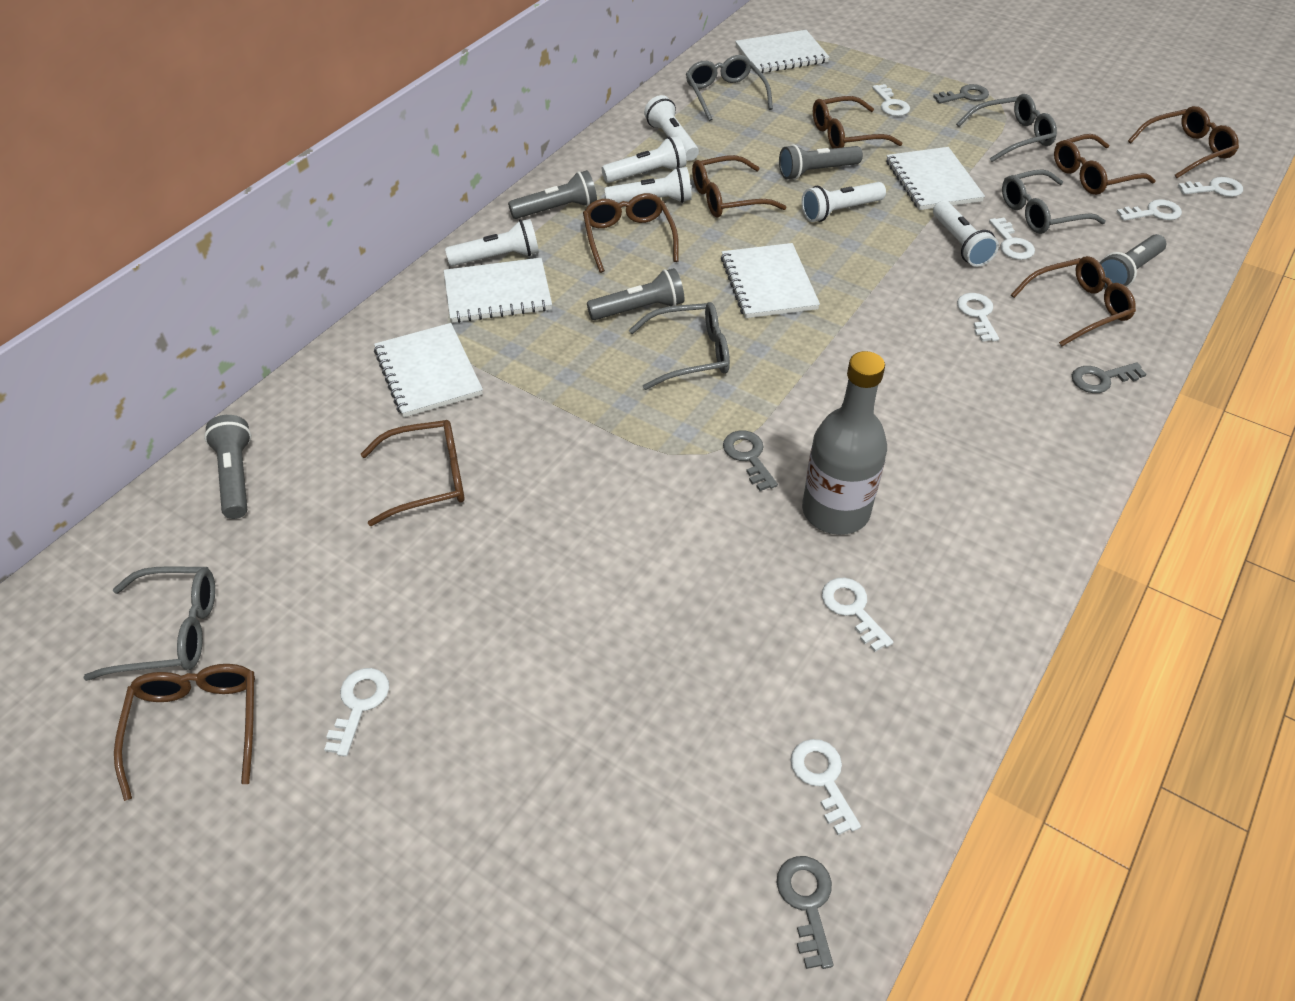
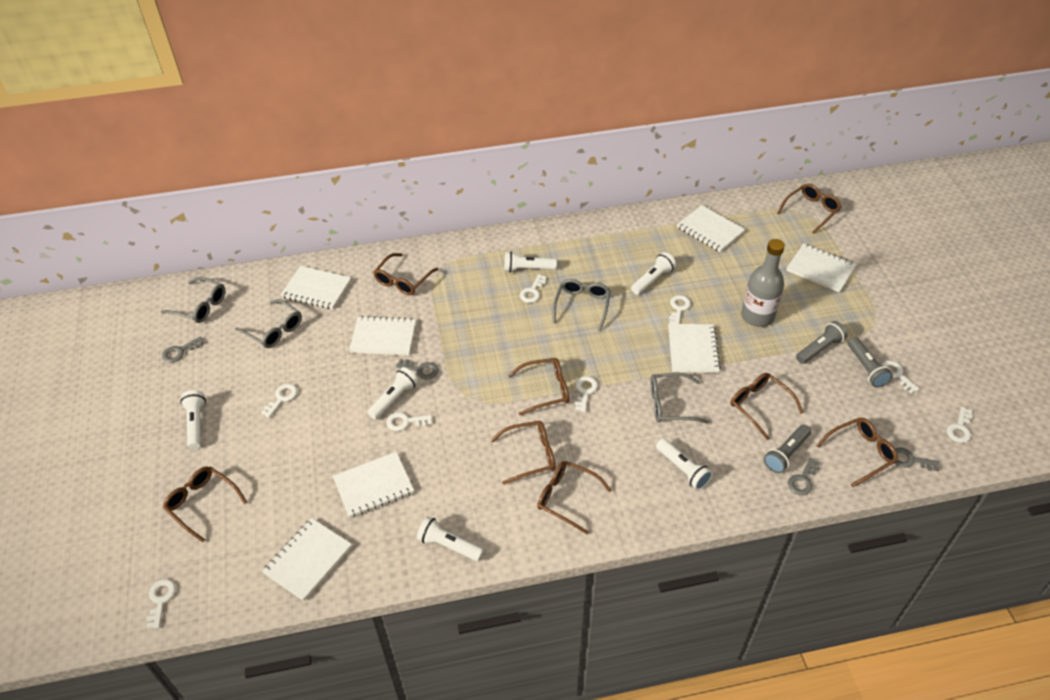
grey flashlight: 5 -> 3
grey glasses: 5 -> 4
white notebook: 5 -> 7

